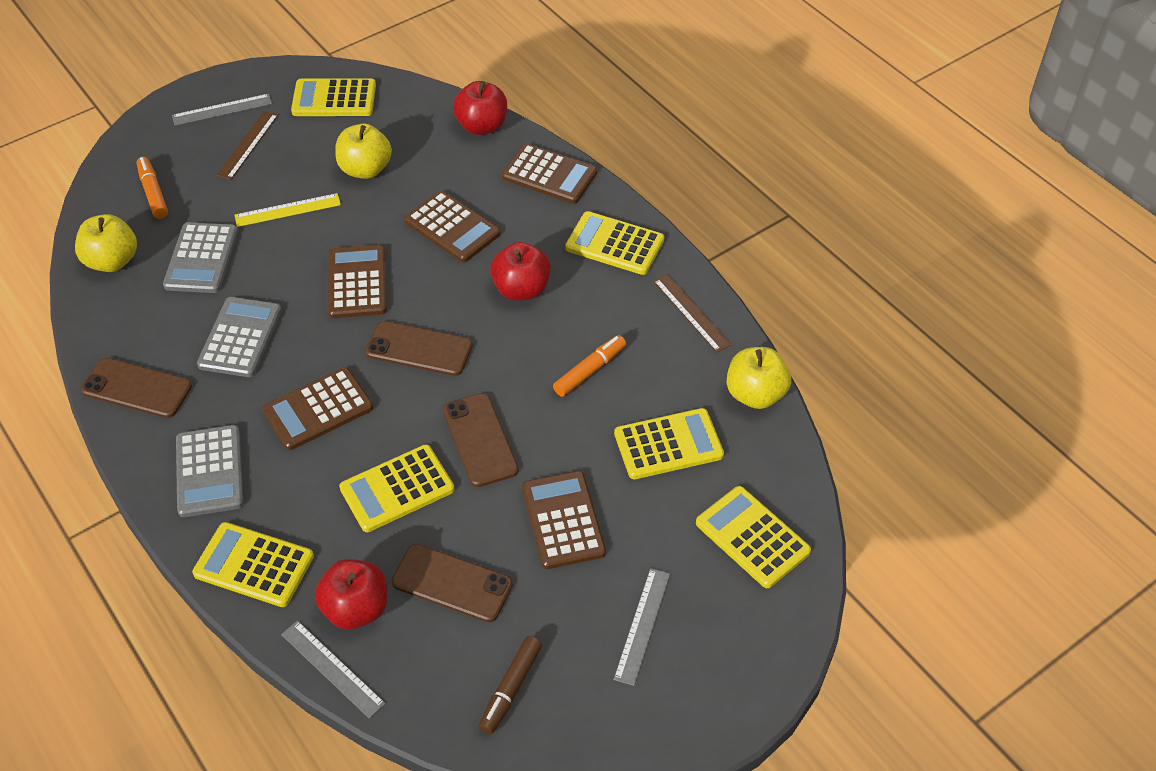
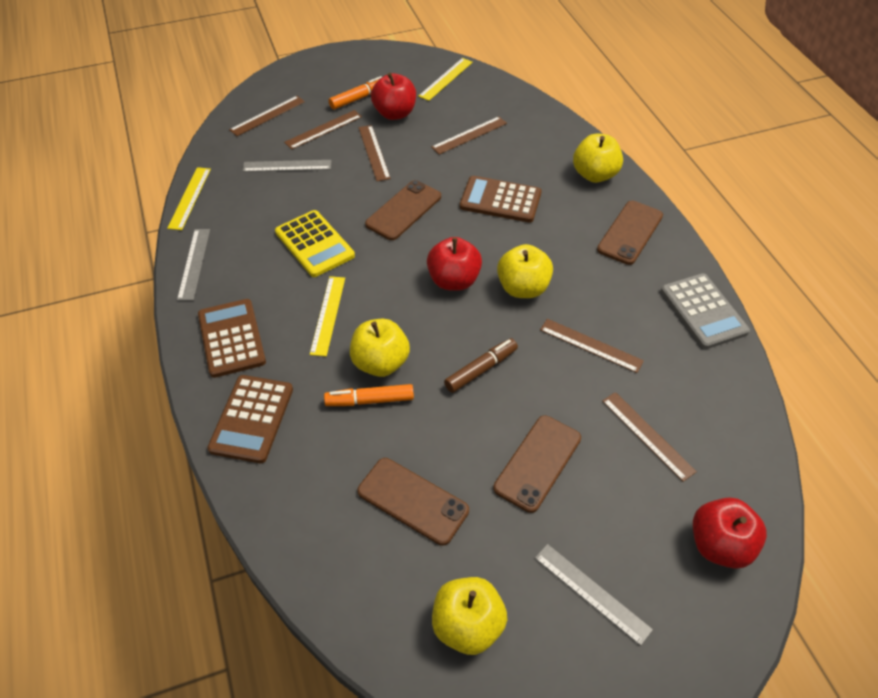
brown calculator: 5 -> 3
brown ruler: 2 -> 6
grey calculator: 3 -> 1
yellow apple: 3 -> 4
yellow calculator: 6 -> 1
yellow ruler: 1 -> 3

